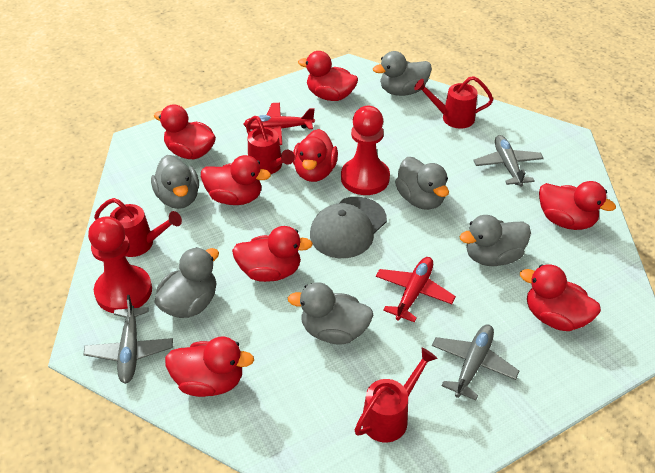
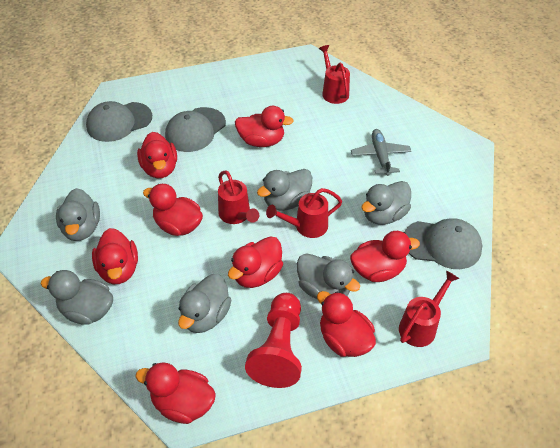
grey cap: 1 -> 3
grey plane: 3 -> 1
red pawn: 2 -> 1
red plane: 2 -> 0

